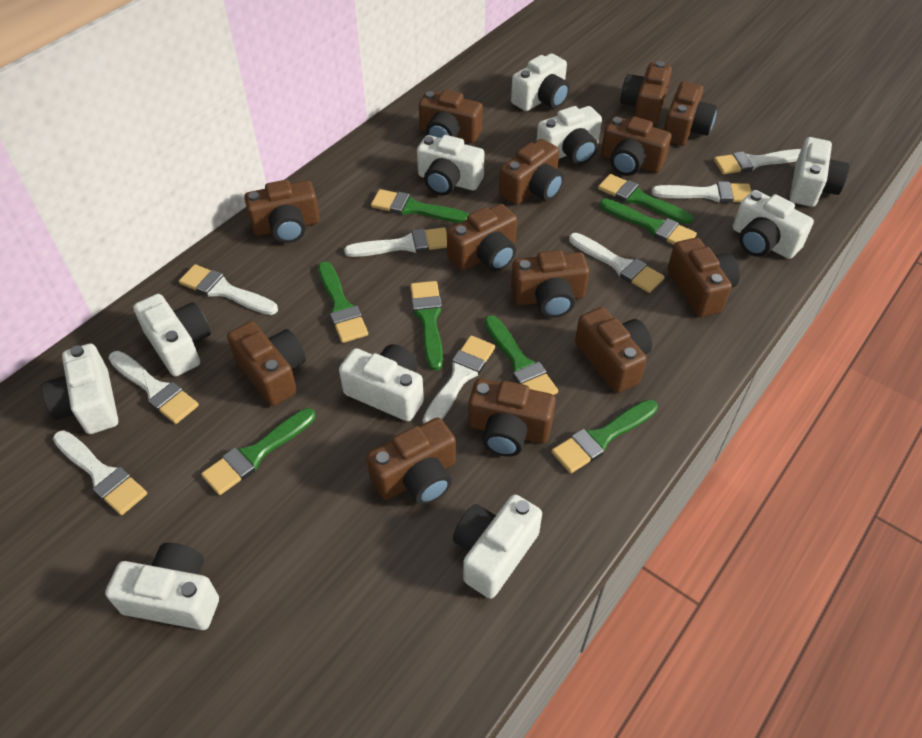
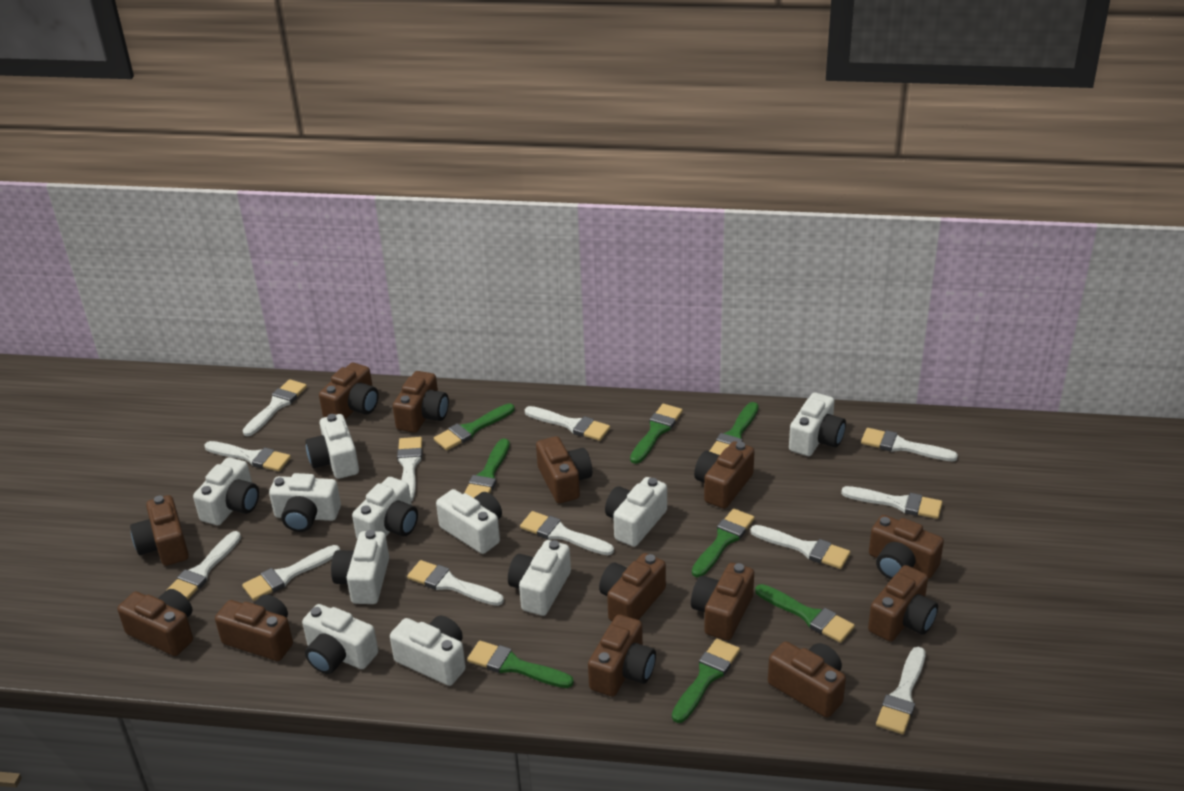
white brush: 8 -> 12
white camera: 10 -> 11

